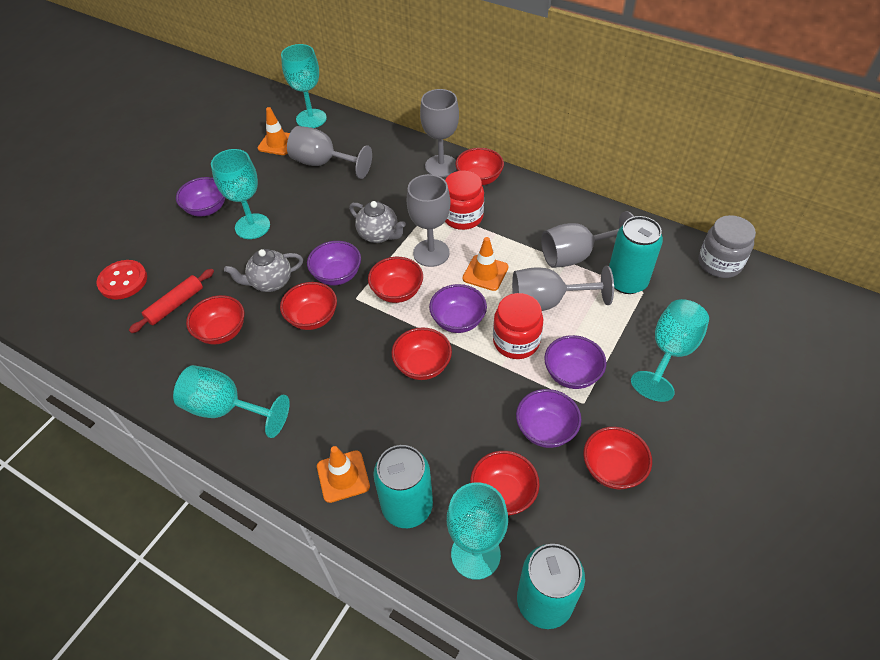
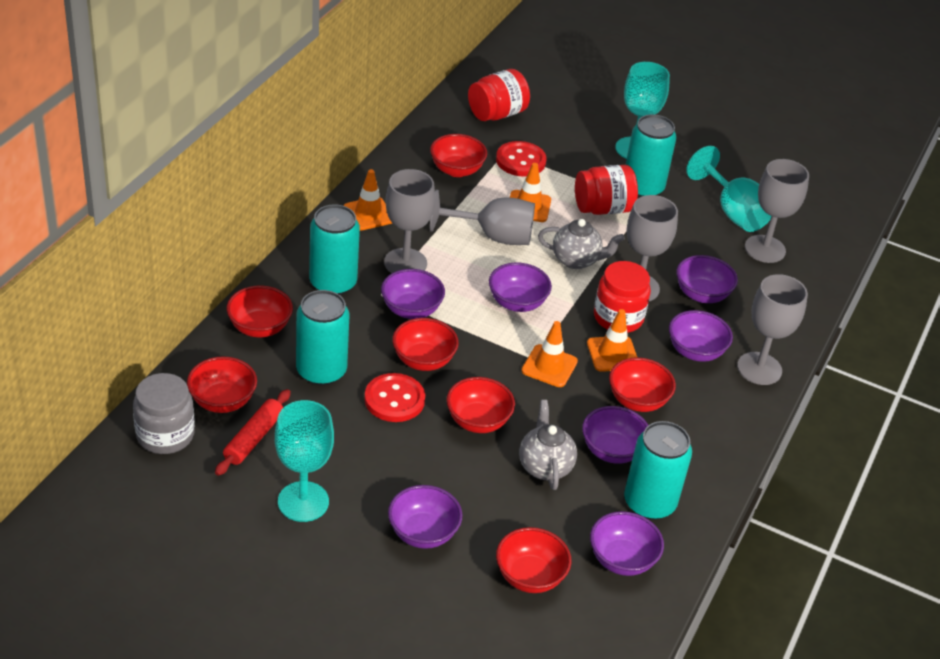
orange traffic cone: 3 -> 4
purple bowl: 5 -> 7
red button: 1 -> 2
red jar: 2 -> 3
turquoise can: 3 -> 4
turquoise goblet: 5 -> 3

